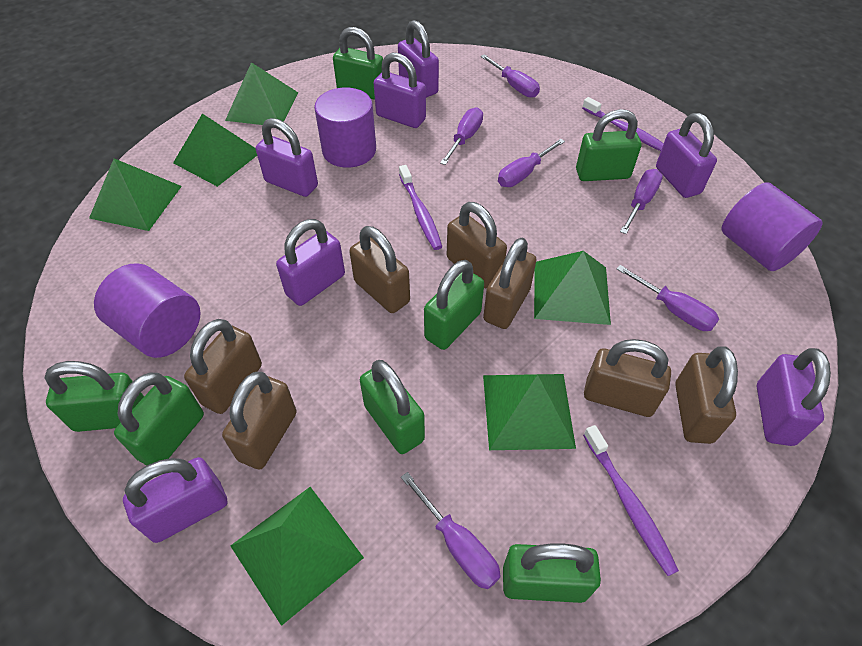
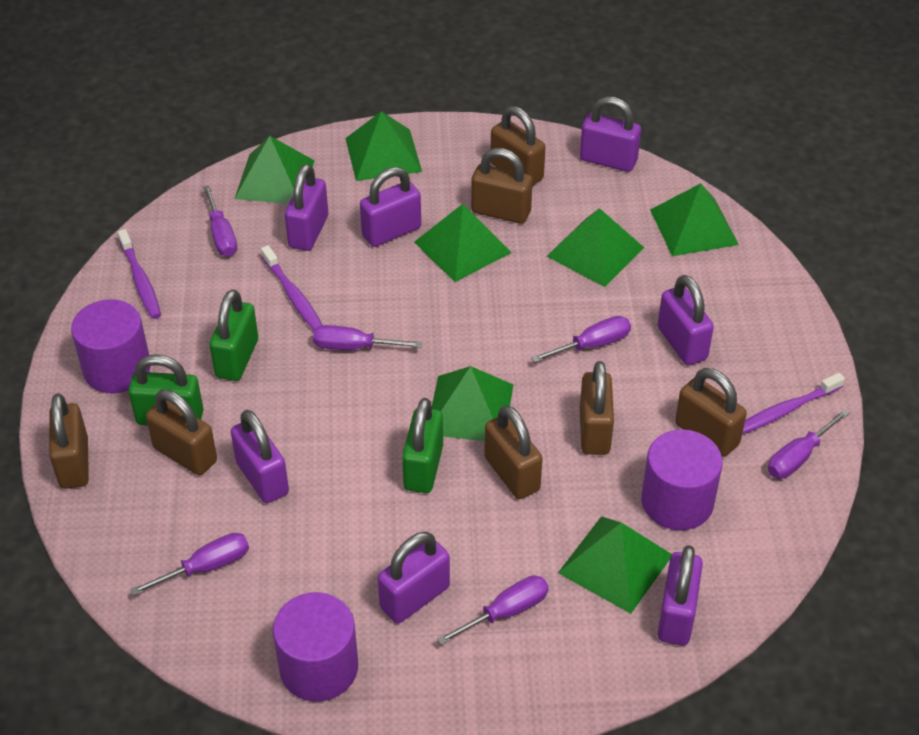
green padlock: 7 -> 3
green pyramid: 6 -> 7

